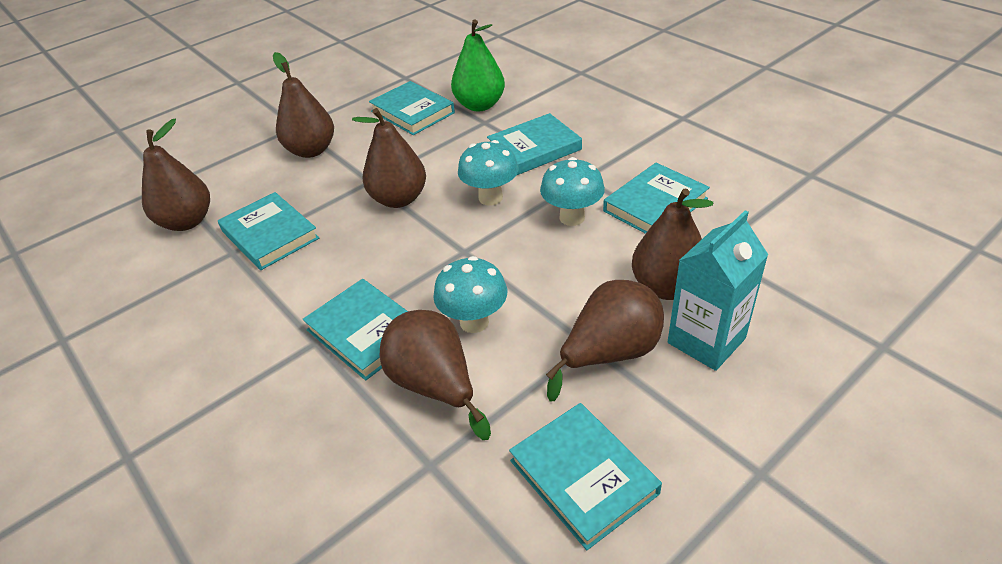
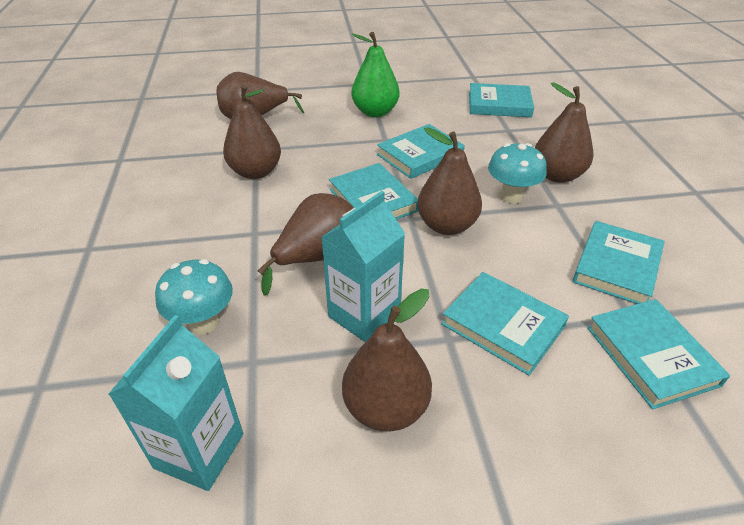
turquoise carton: 1 -> 2
turquoise mushroom: 3 -> 2

